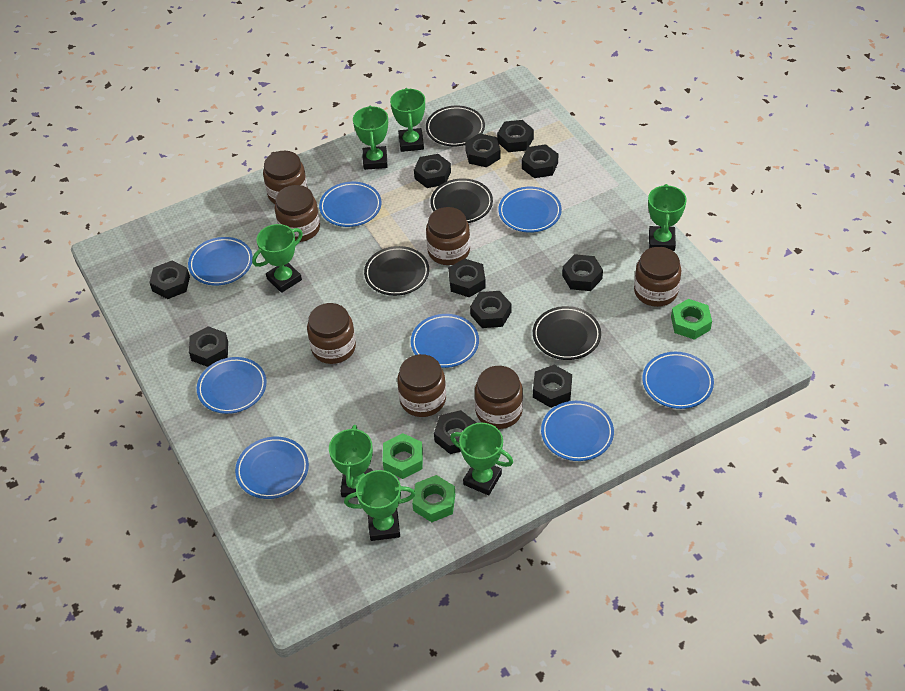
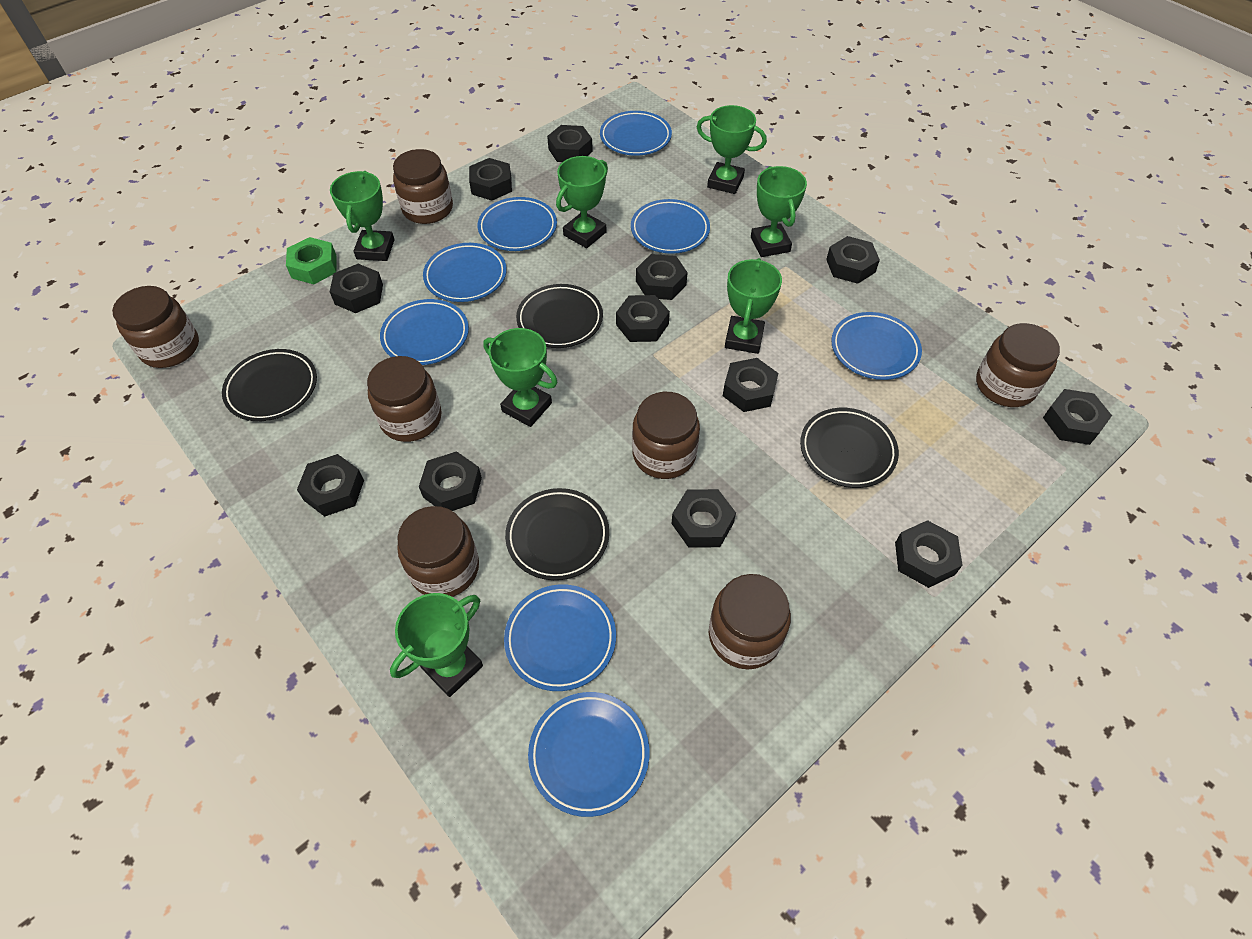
black nut: 11 -> 12
green nut: 3 -> 1

